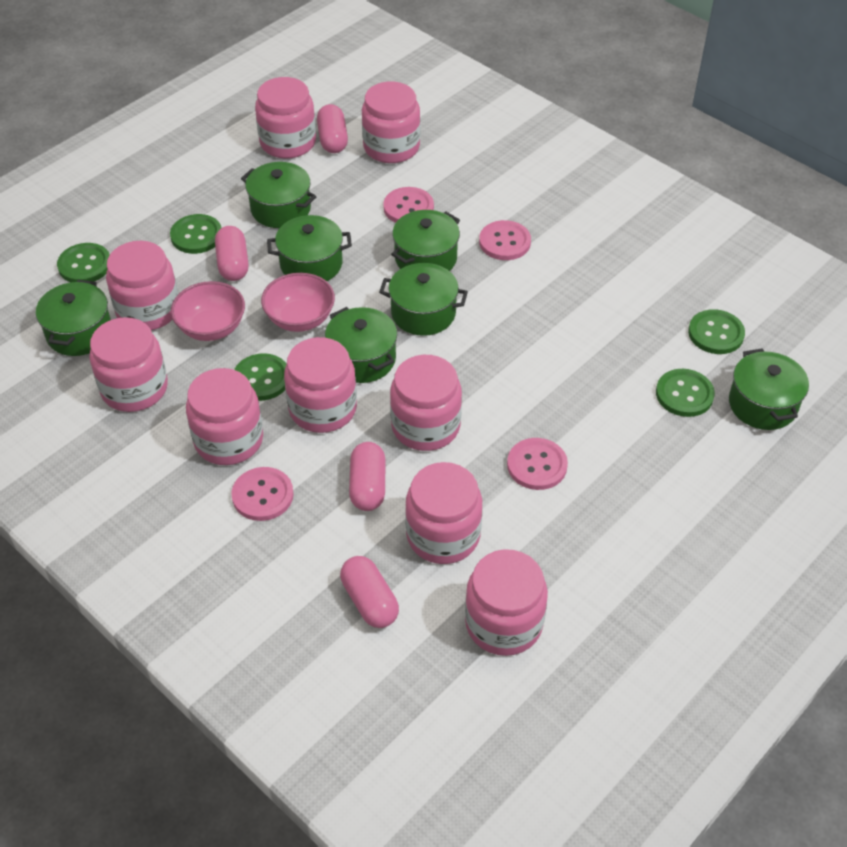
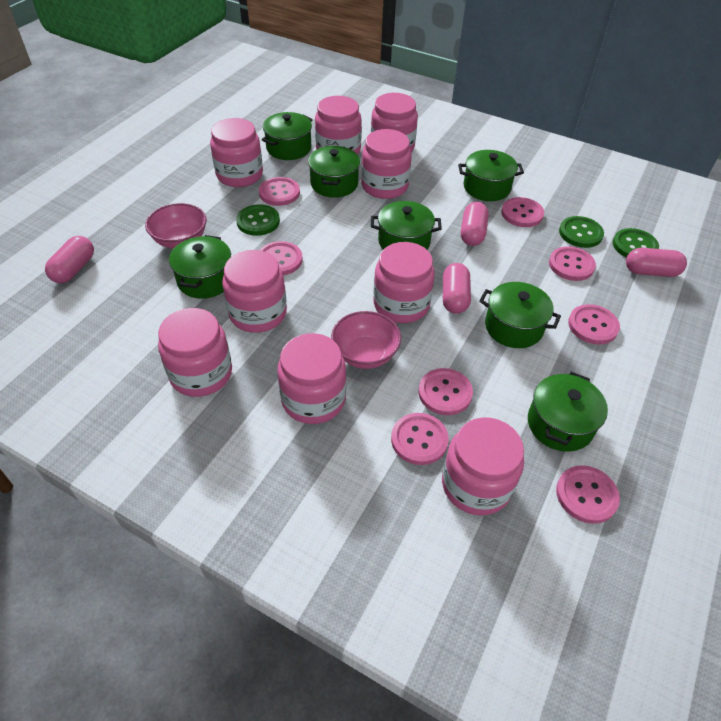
green button: 5 -> 3
pink button: 4 -> 8

